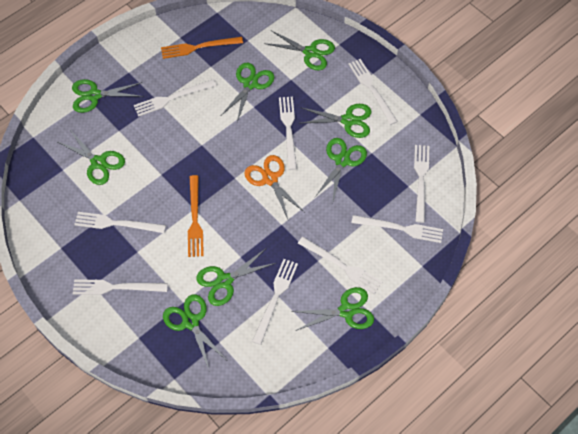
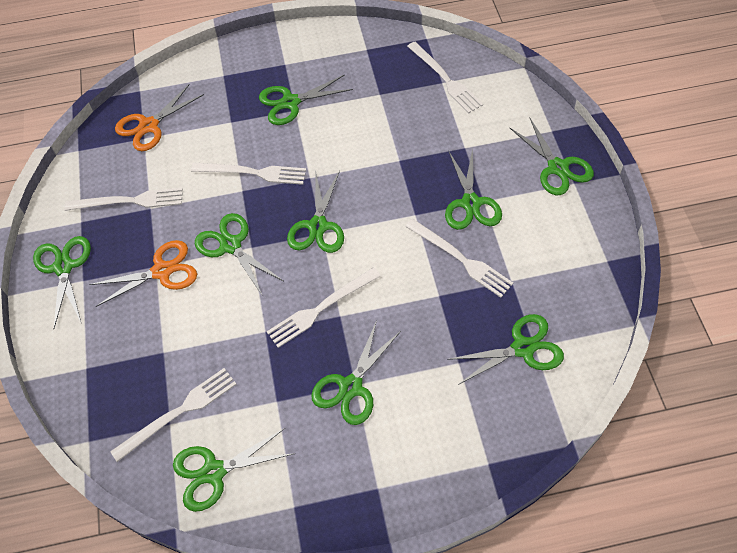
orange fork: 2 -> 0
orange scissors: 1 -> 2
white fork: 9 -> 6

